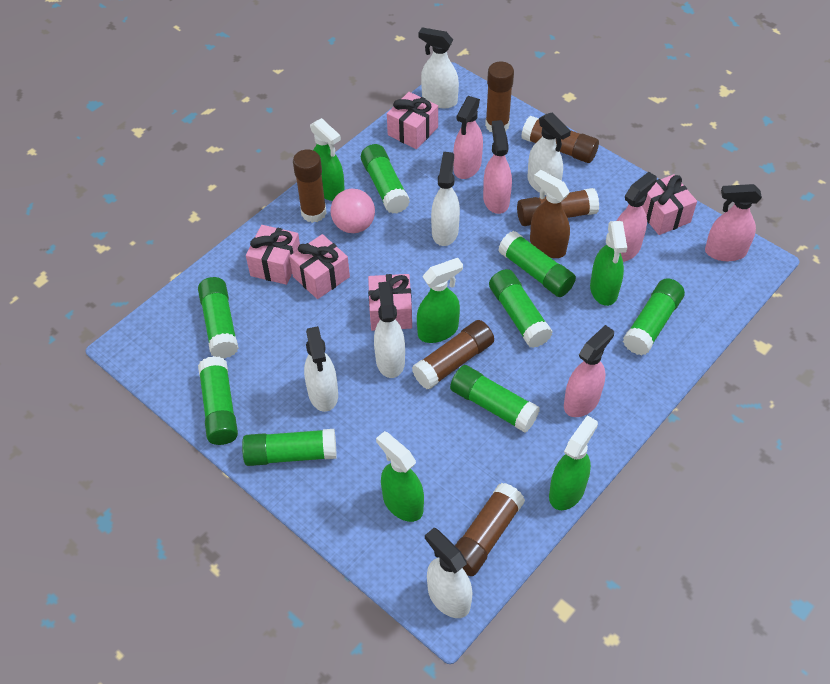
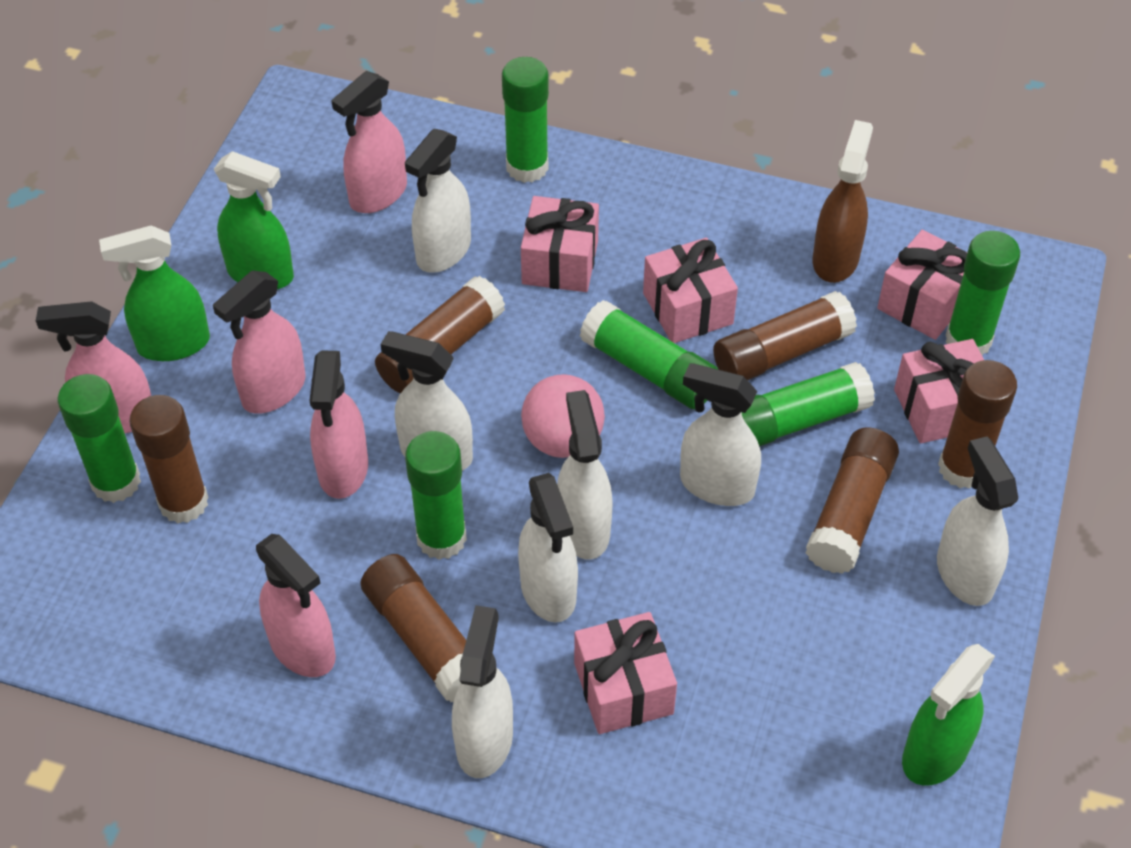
green glue stick: 8 -> 6
green spray bottle: 5 -> 3
white spray bottle: 6 -> 7

